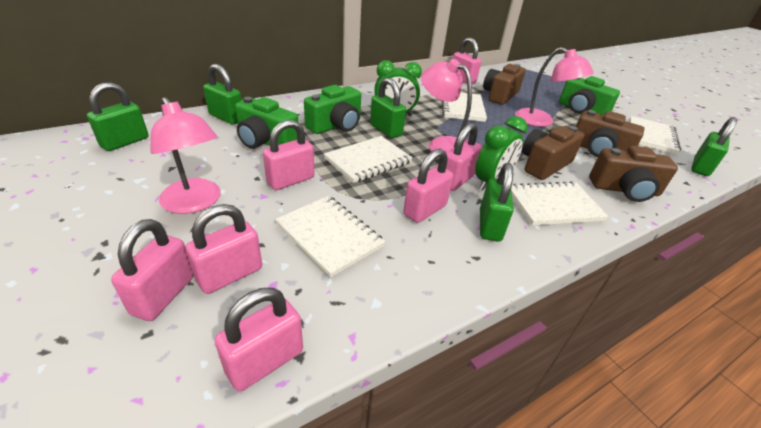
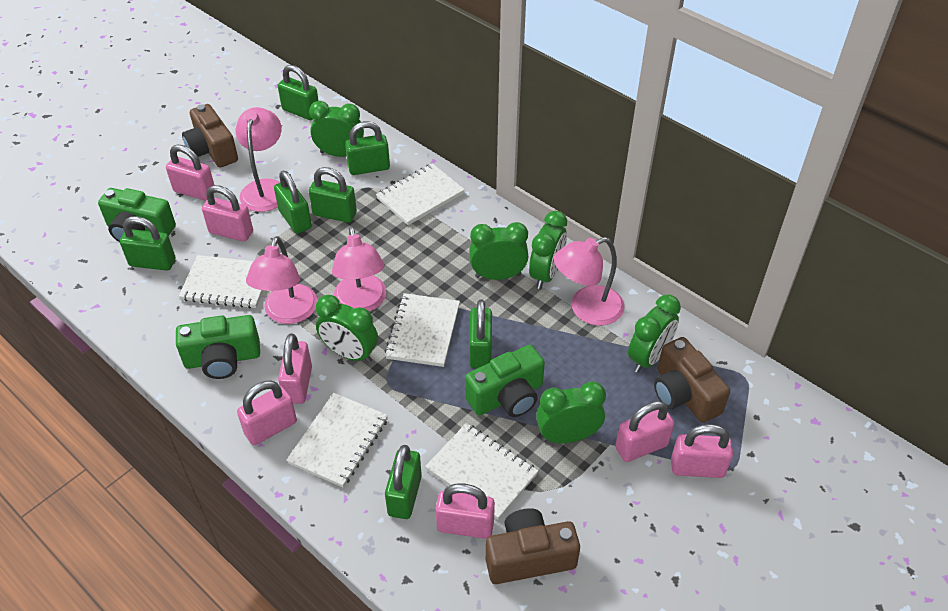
brown camera: 4 -> 3
green clock: 2 -> 6
green padlock: 5 -> 7
pink lamp: 3 -> 4

